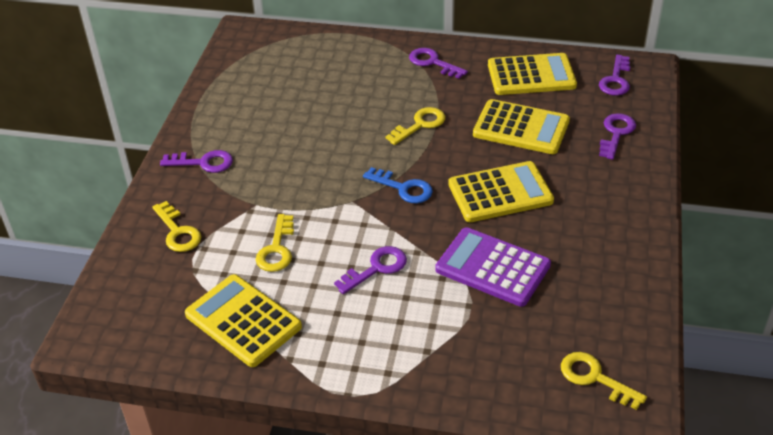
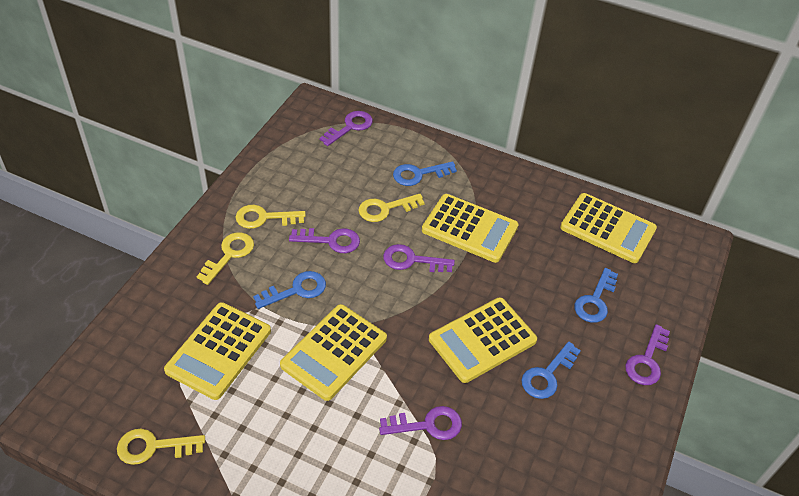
blue key: 1 -> 4
purple calculator: 1 -> 0
yellow calculator: 4 -> 5

